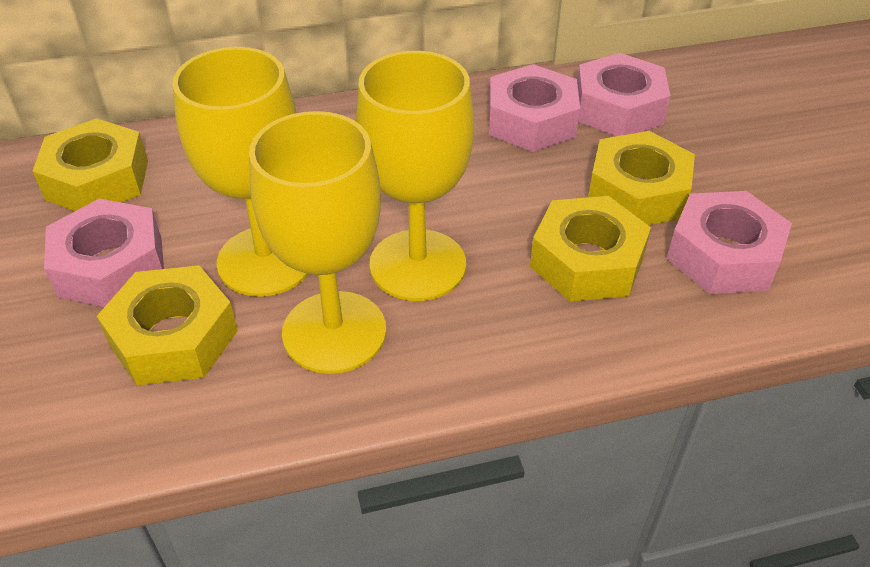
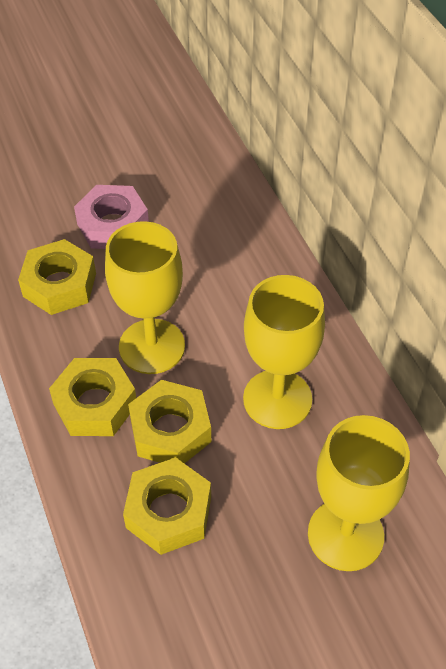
pink nut: 4 -> 1

